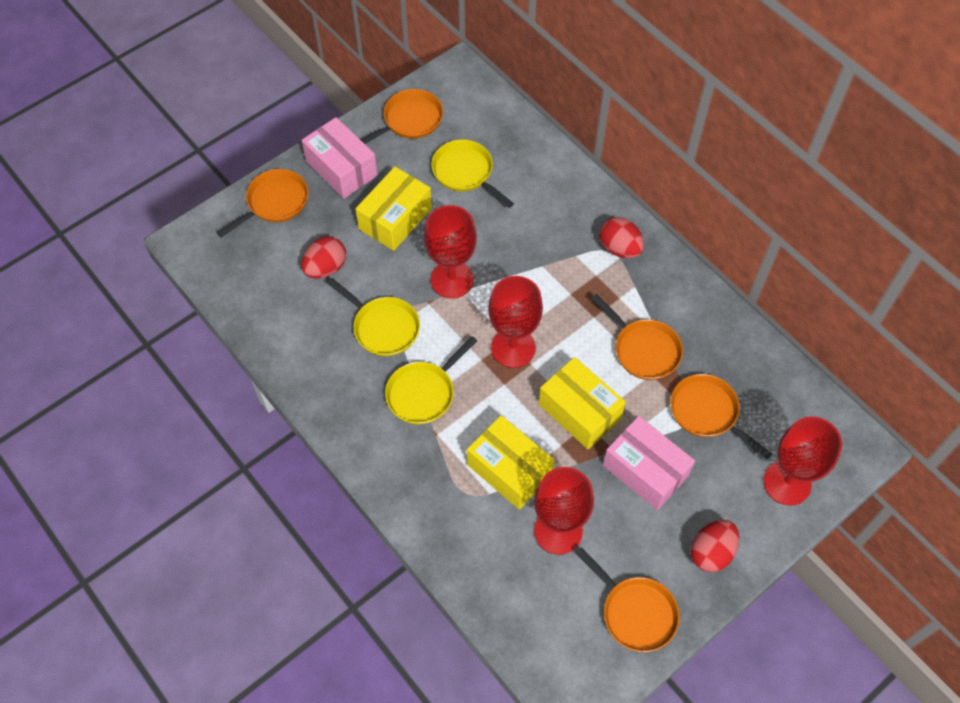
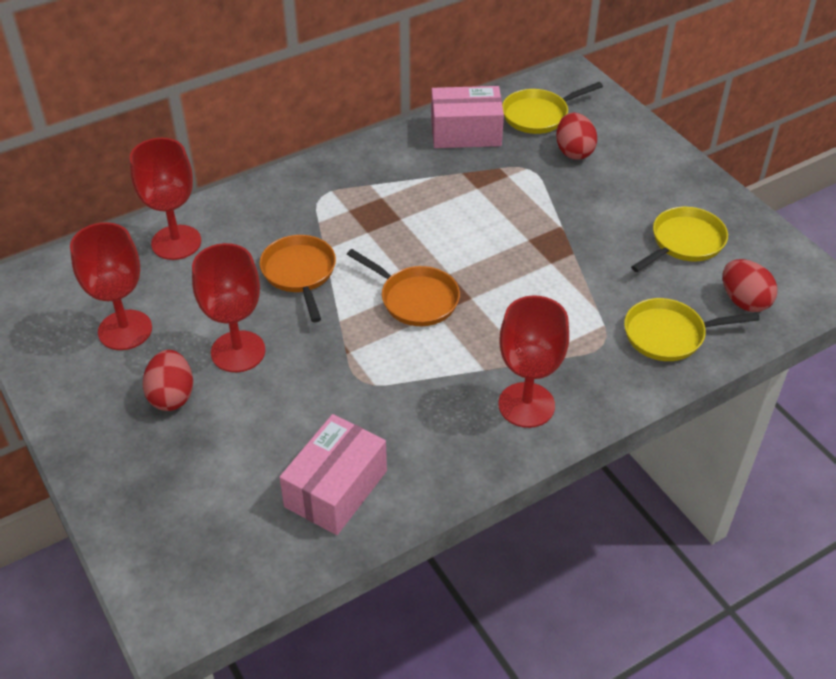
orange pan: 5 -> 2
yellow box: 3 -> 0

